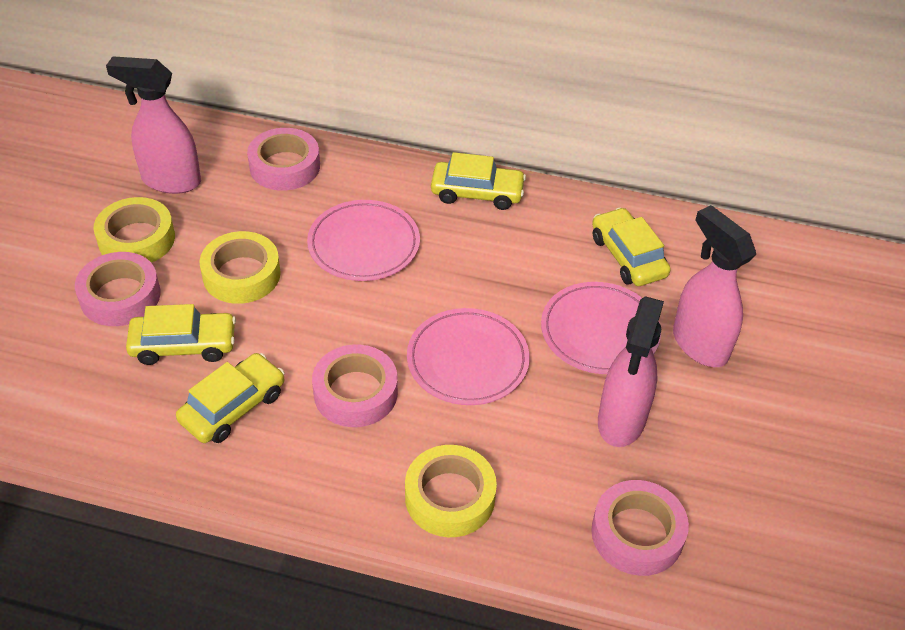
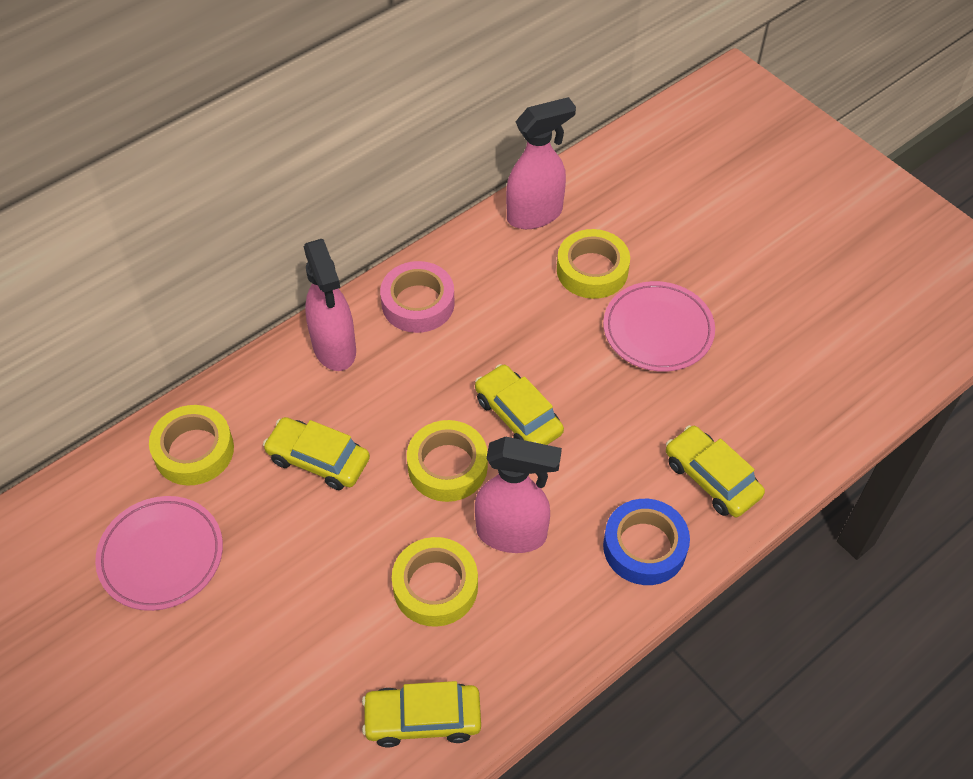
blue tape: 0 -> 1
pink plate: 3 -> 2
pink tape: 4 -> 1
yellow tape: 3 -> 4

